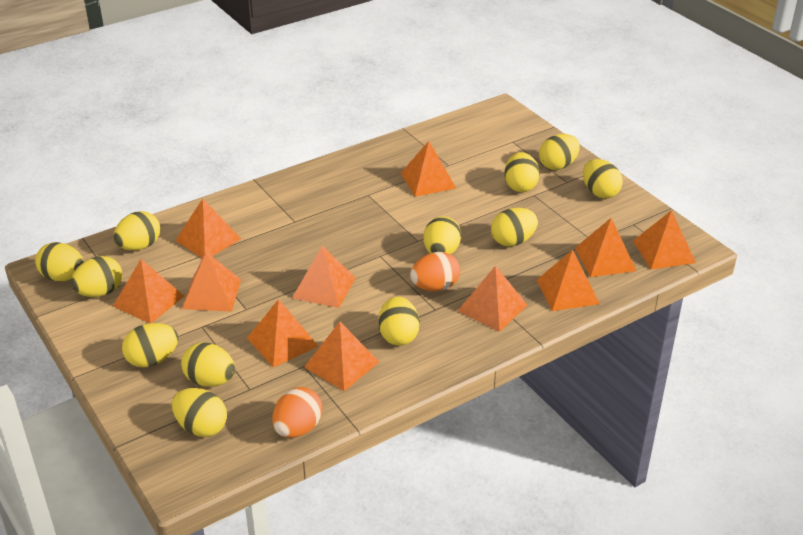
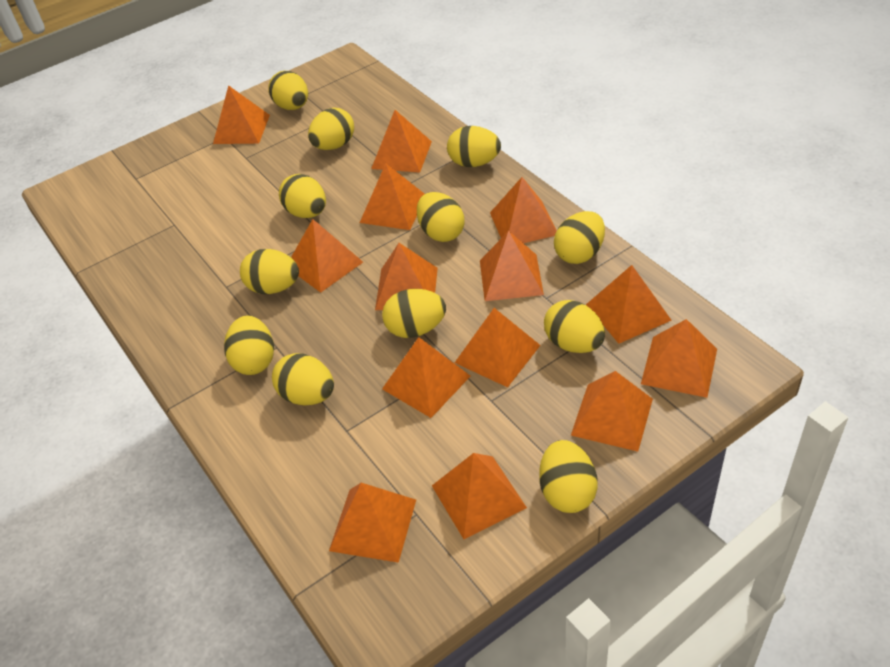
orange egg: 2 -> 0
orange pyramid: 11 -> 14

